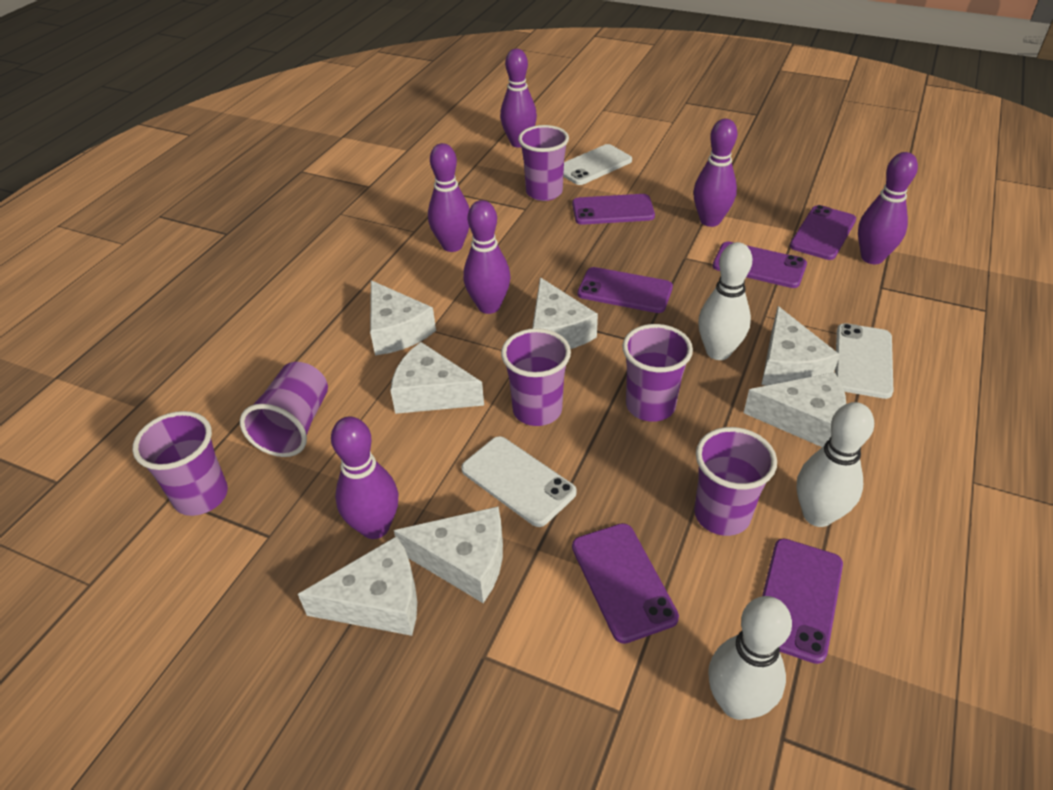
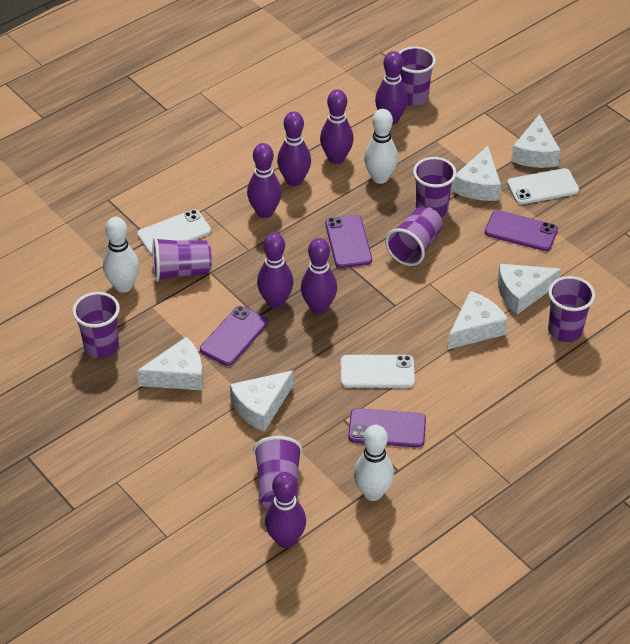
purple bowling pin: 6 -> 7
purple cup: 6 -> 7
purple phone: 6 -> 4
white cheese: 7 -> 6

